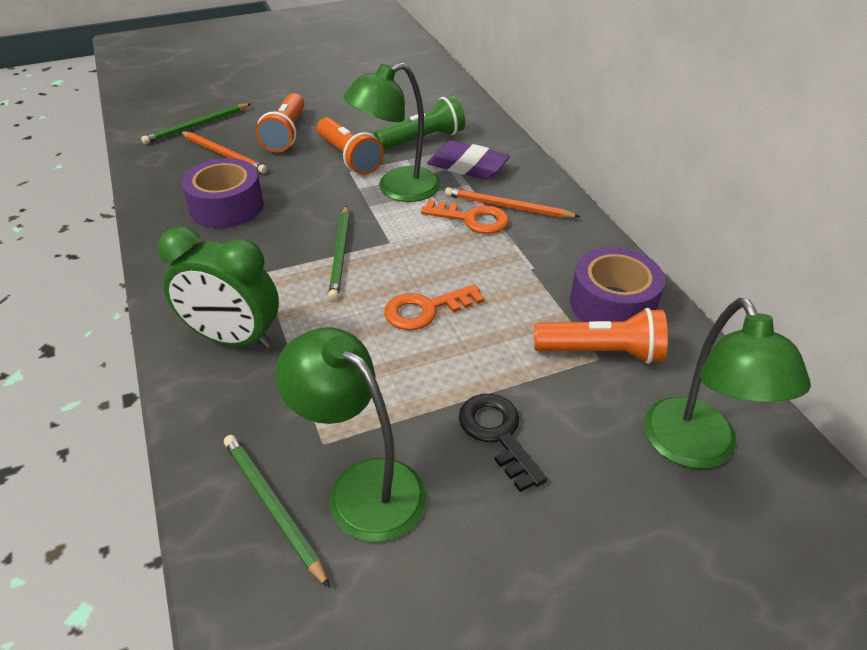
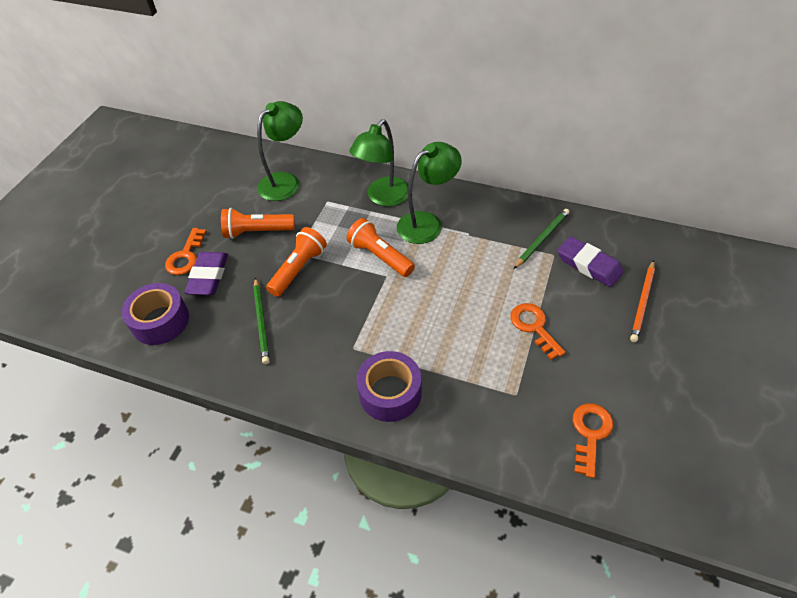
black key: 1 -> 0
green clock: 1 -> 0
green flashlight: 1 -> 0
green pencil: 3 -> 2
orange key: 2 -> 3
orange pencil: 2 -> 1
purple eraser: 1 -> 2

